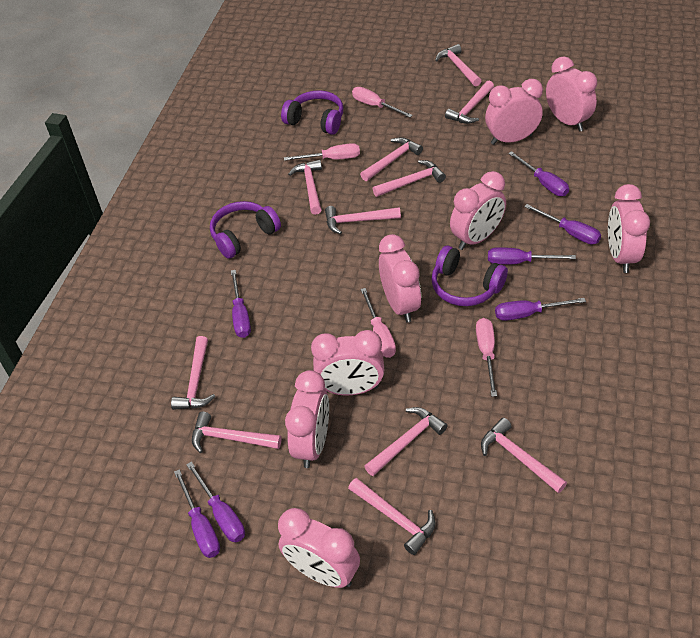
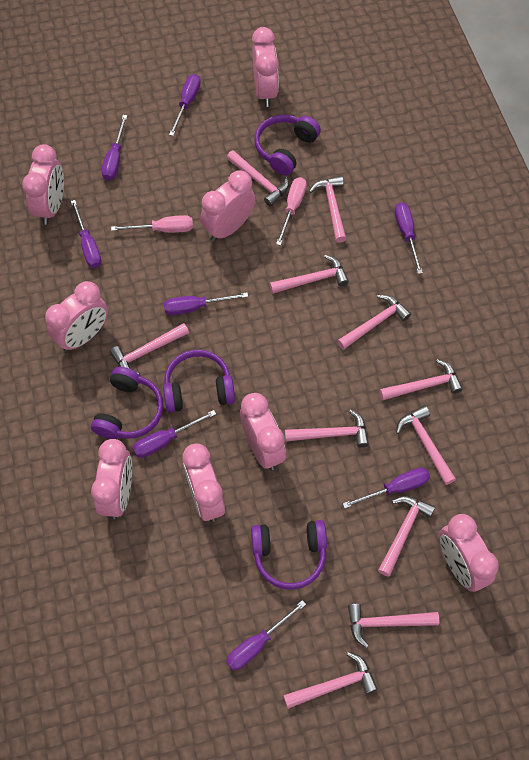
pink screwdriver: 4 -> 2
purple headphones: 3 -> 4
purple screwdriver: 7 -> 8

